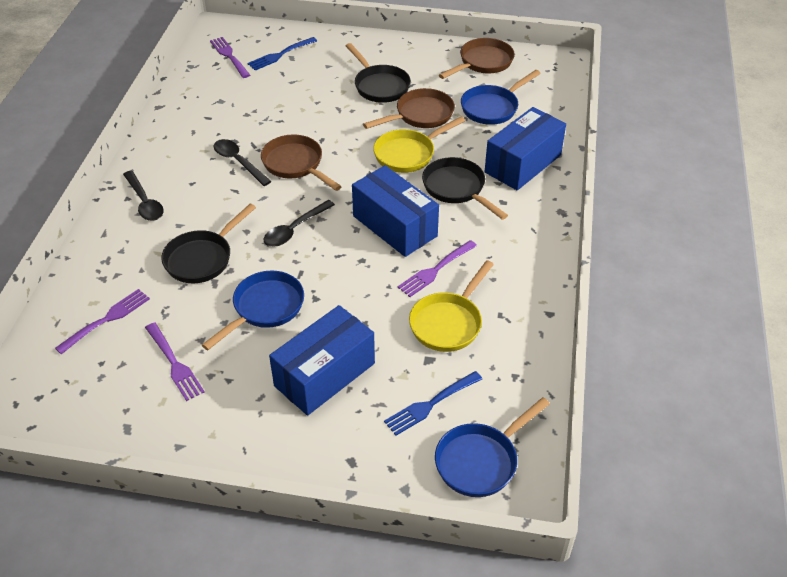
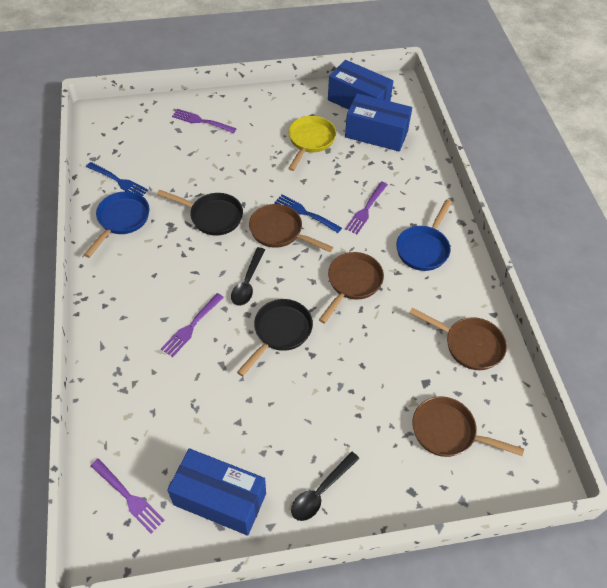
black pan: 3 -> 2
black spoon: 3 -> 2
blue pan: 3 -> 2
brown pan: 3 -> 4
yellow pan: 2 -> 1

